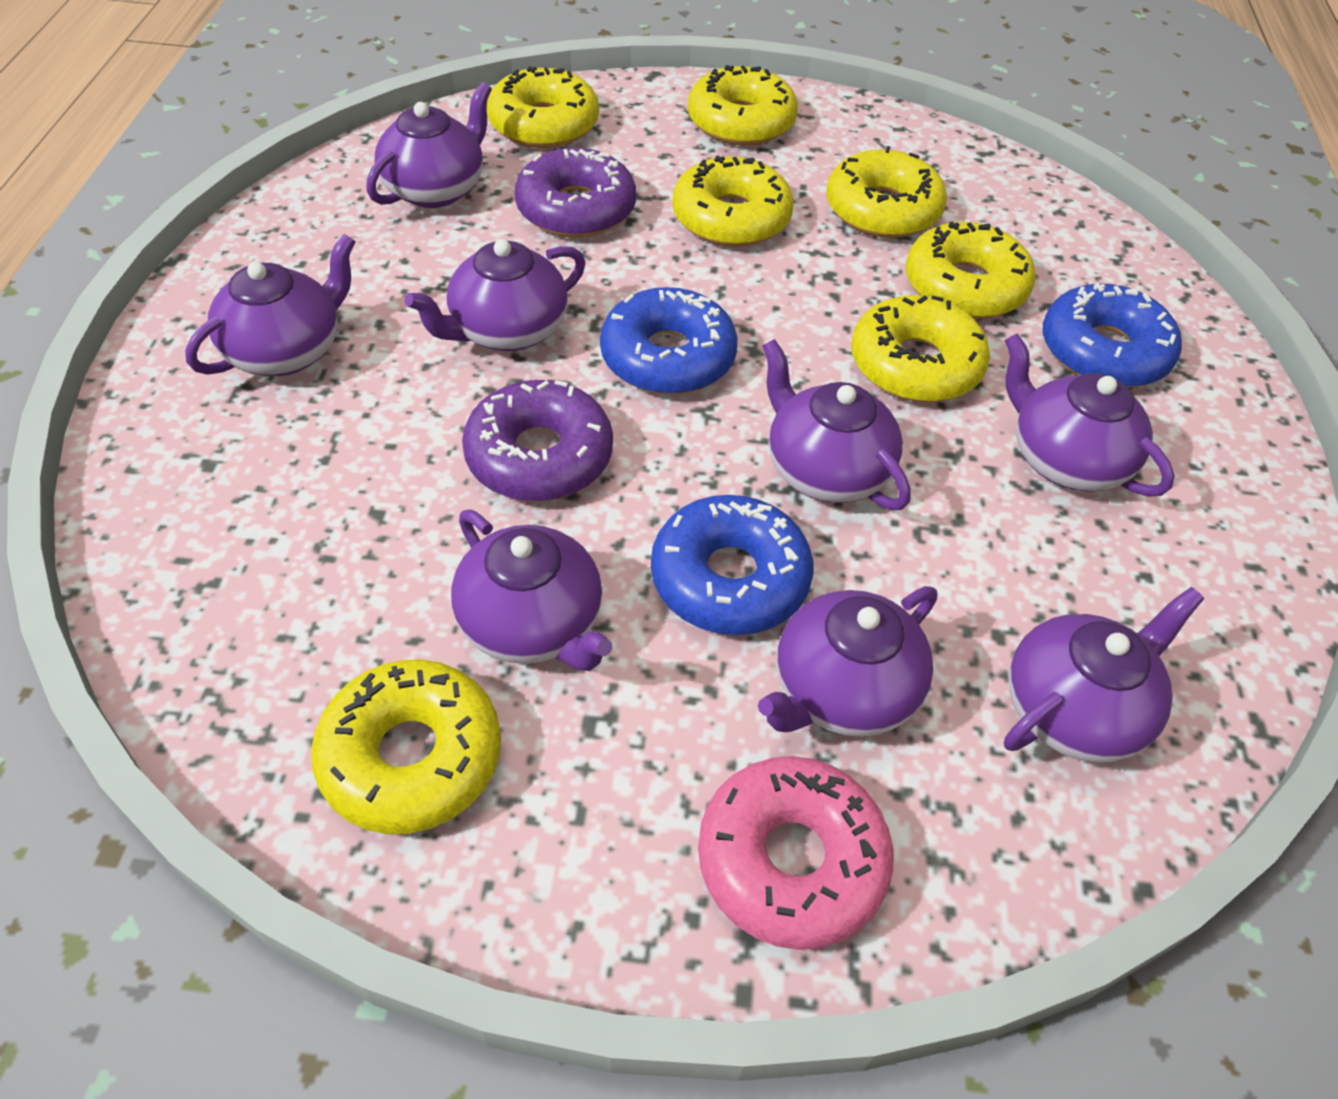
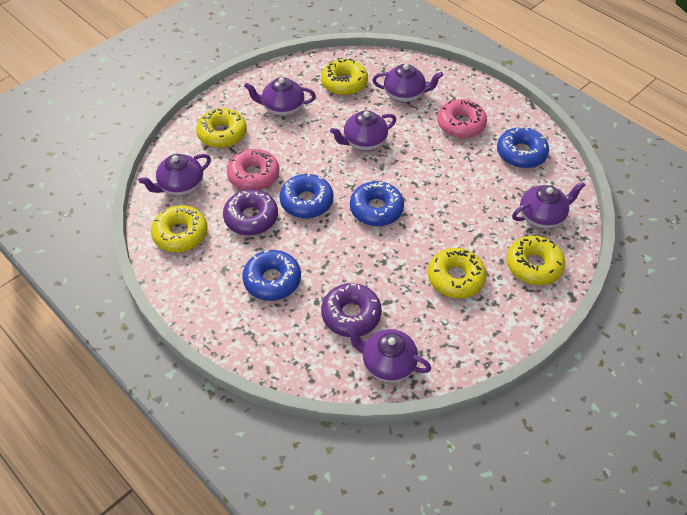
blue donut: 3 -> 4
pink donut: 1 -> 2
purple teapot: 8 -> 6
yellow donut: 7 -> 5

